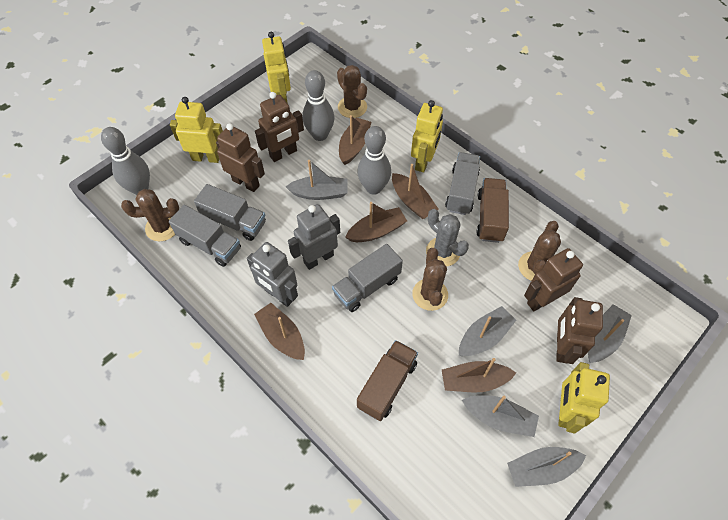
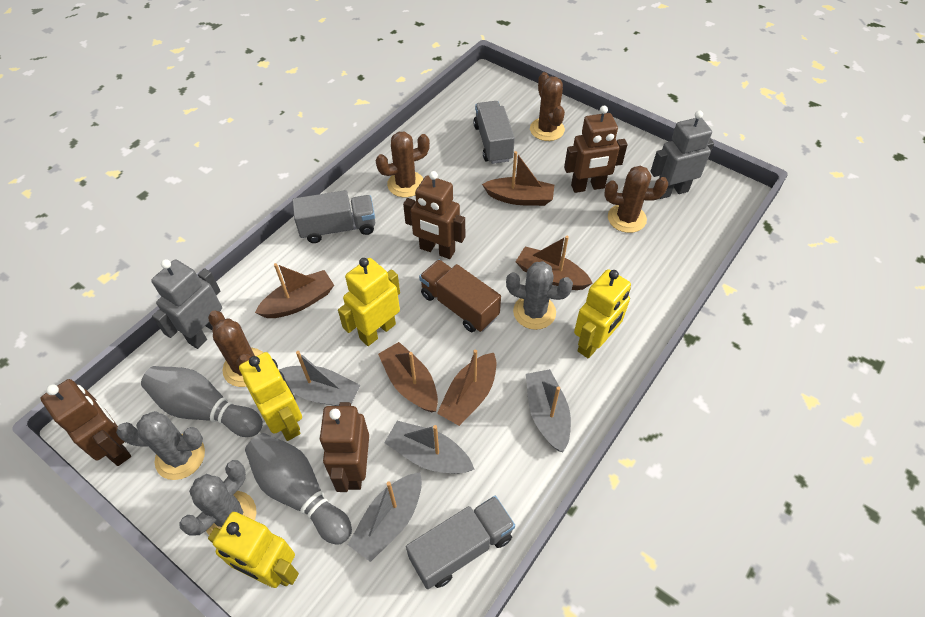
brown truck: 2 -> 1
grey boat: 5 -> 4
grey bowling pin: 3 -> 2
grey cactus: 1 -> 3
grey truck: 4 -> 3

